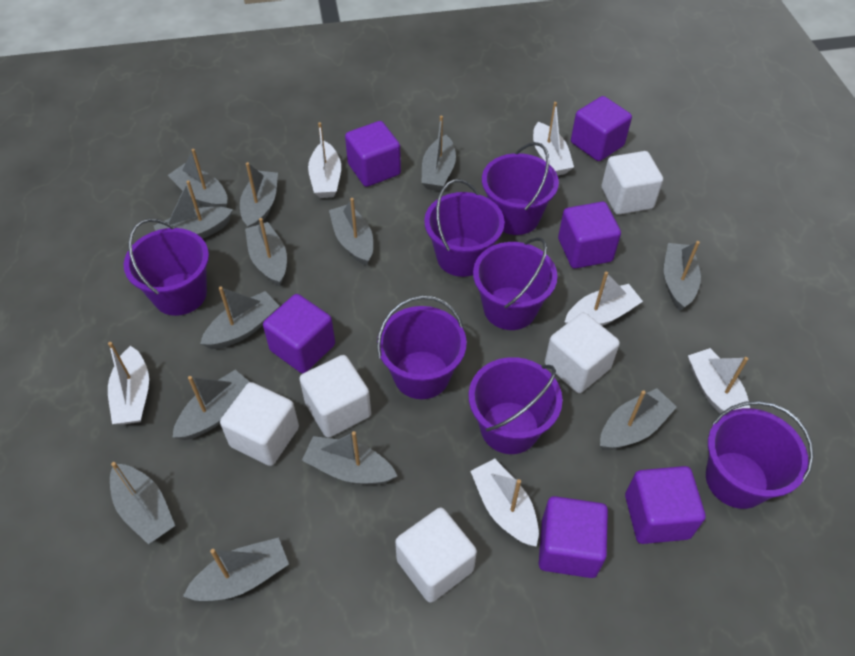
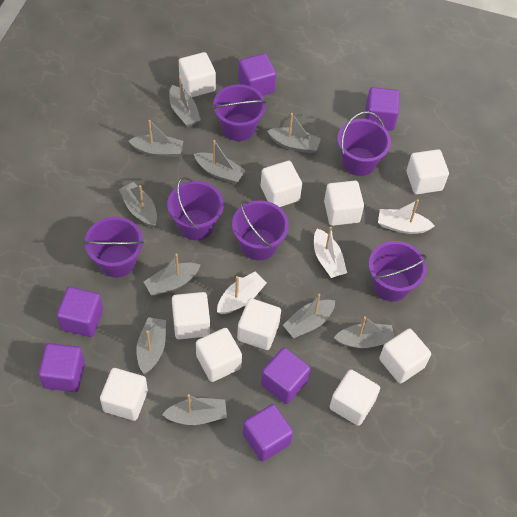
grey boat: 13 -> 10
purple bucket: 7 -> 6
white boat: 6 -> 3
white cube: 5 -> 10

